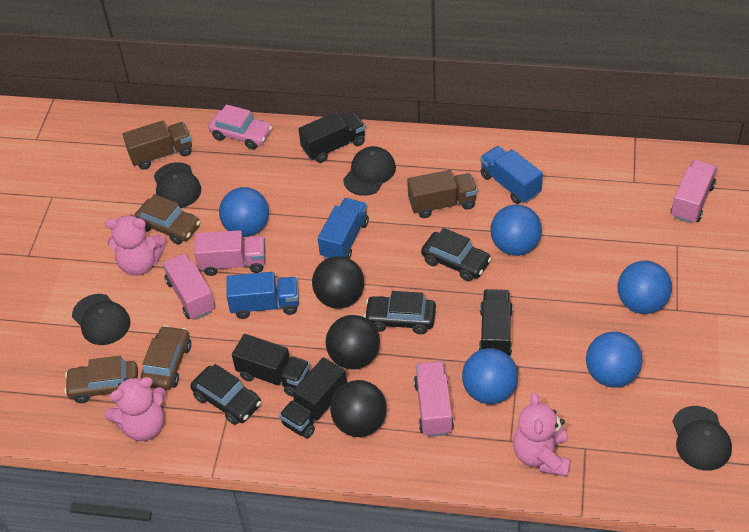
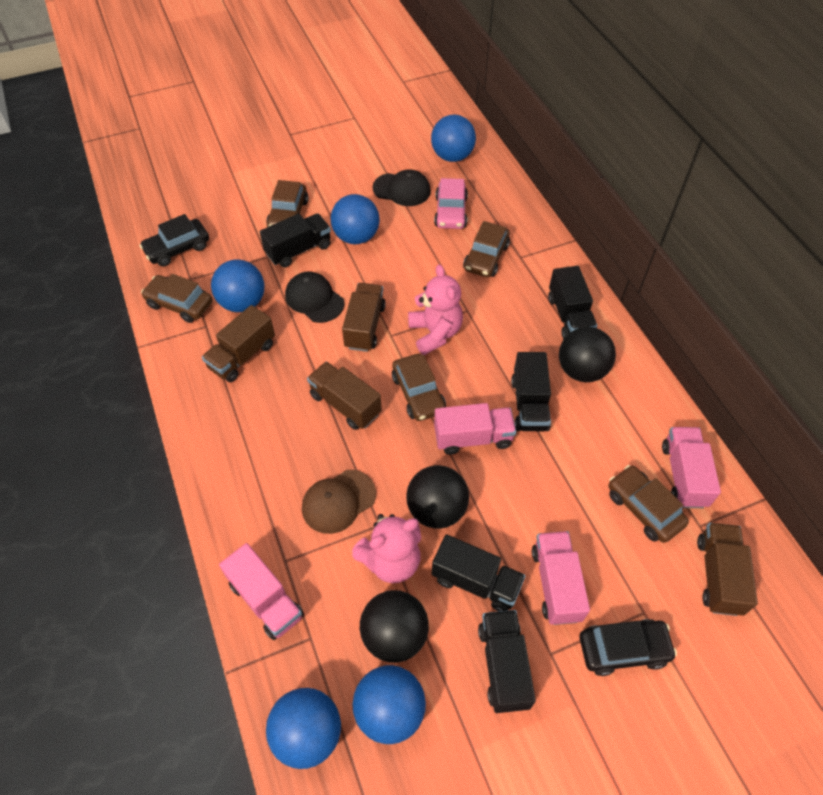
black cap: 4 -> 2
black car: 3 -> 2
black truck: 4 -> 5
blue truck: 3 -> 0
brown cap: 0 -> 1
brown car: 3 -> 5
brown truck: 2 -> 4
pink teddy bear: 3 -> 2

